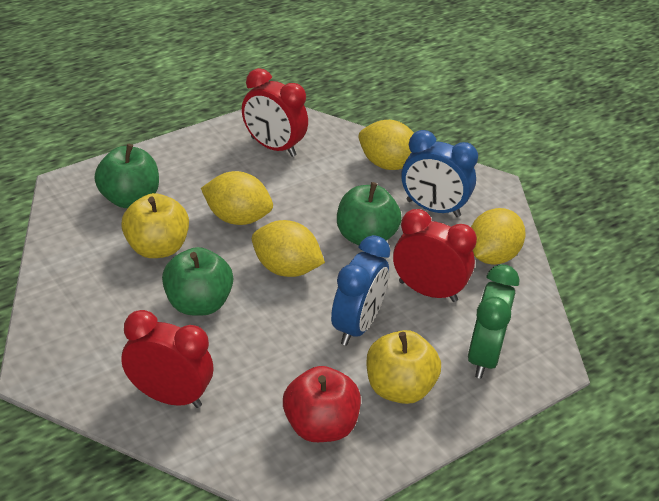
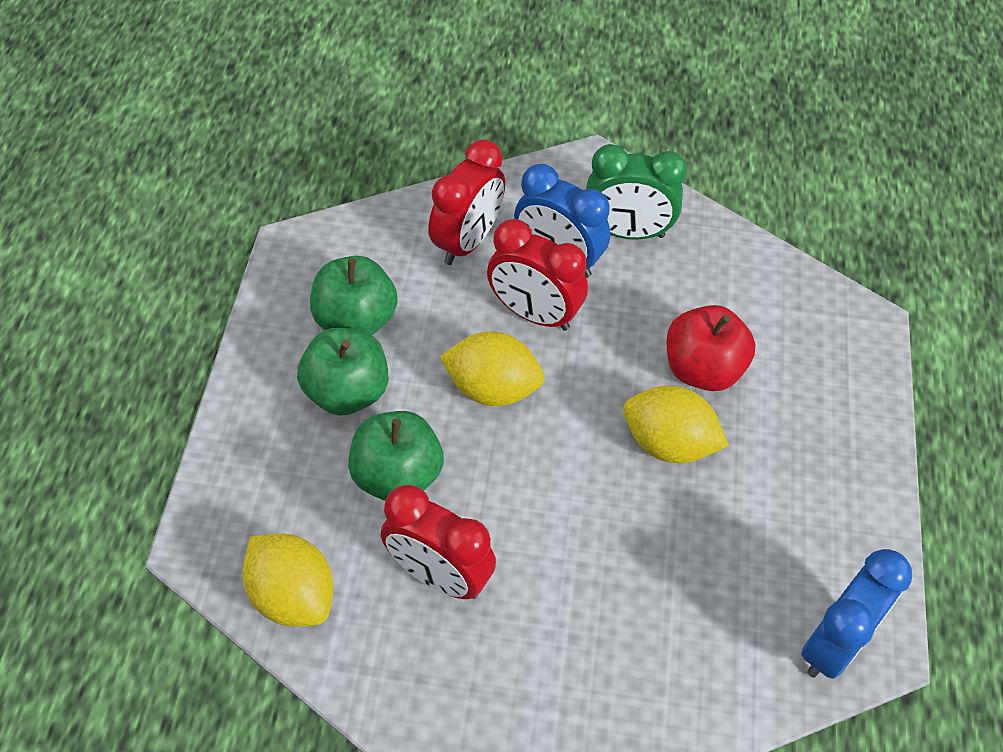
yellow apple: 2 -> 0
yellow lemon: 4 -> 3

